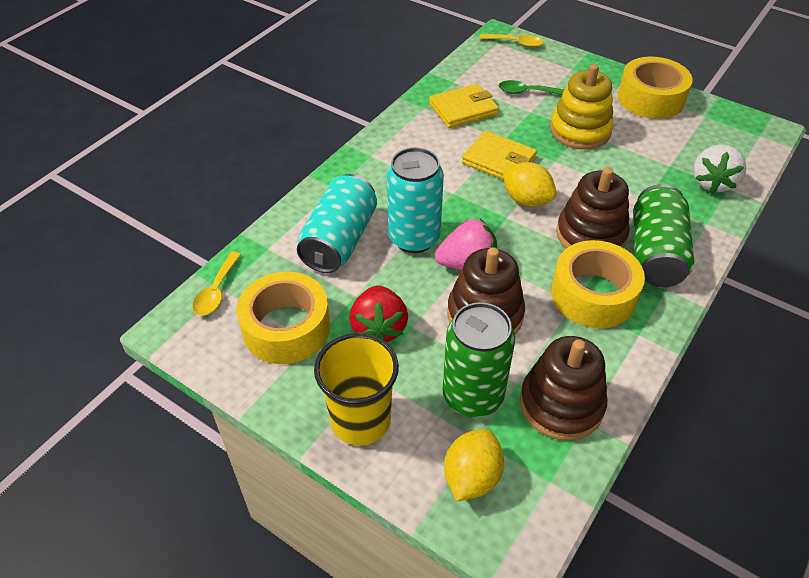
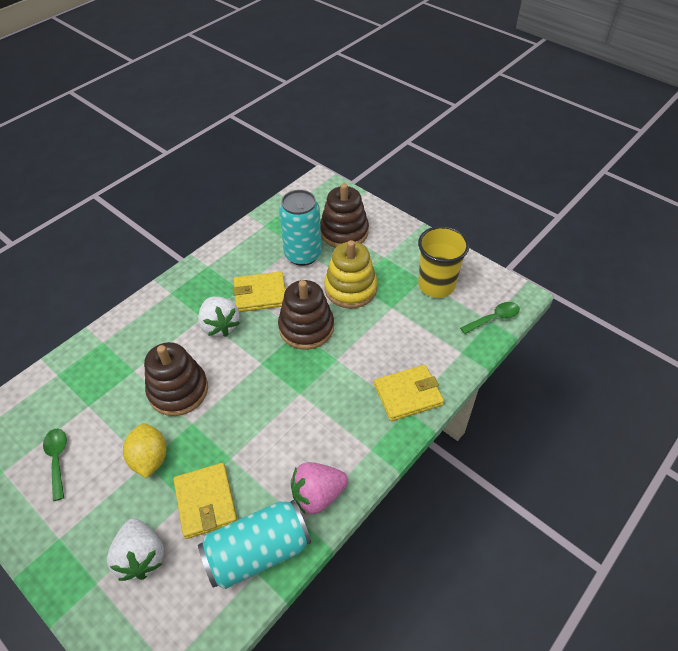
green can: 2 -> 0
green spoon: 1 -> 2
red strawberry: 1 -> 0
white strawberry: 1 -> 2
yellow lemon: 2 -> 1
yellow spoon: 2 -> 0
yellow tape: 3 -> 0
yellow wallet: 2 -> 3

